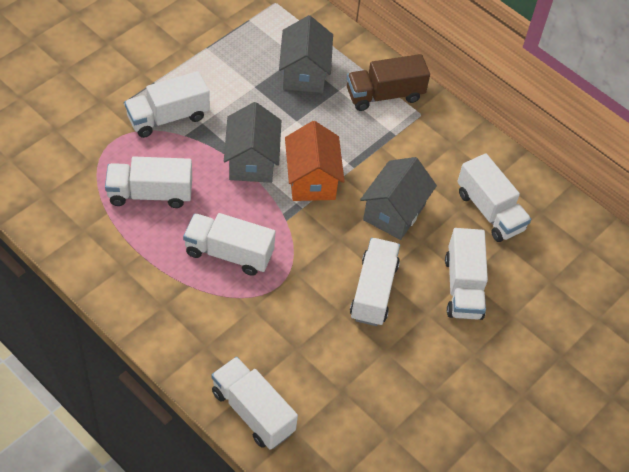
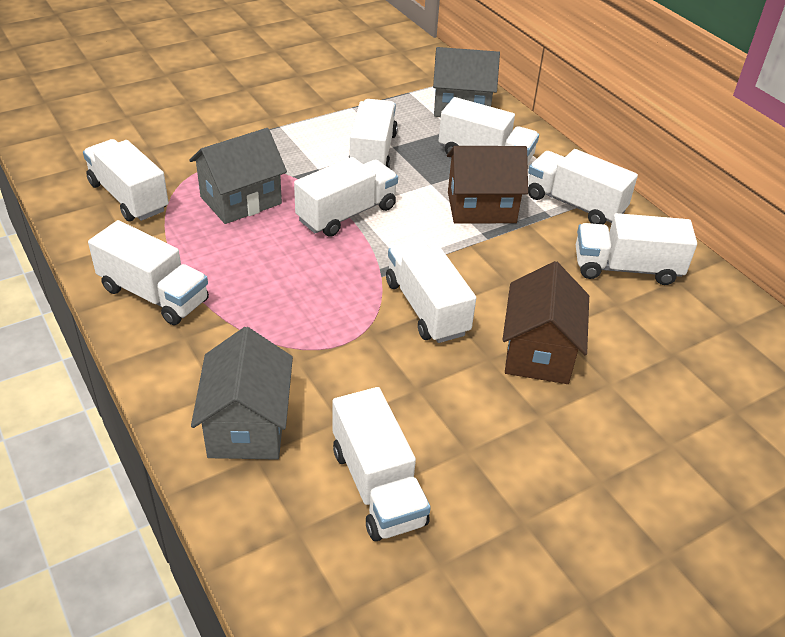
brown house: 0 -> 2
brown truck: 1 -> 0
orange house: 1 -> 0
white truck: 7 -> 9

